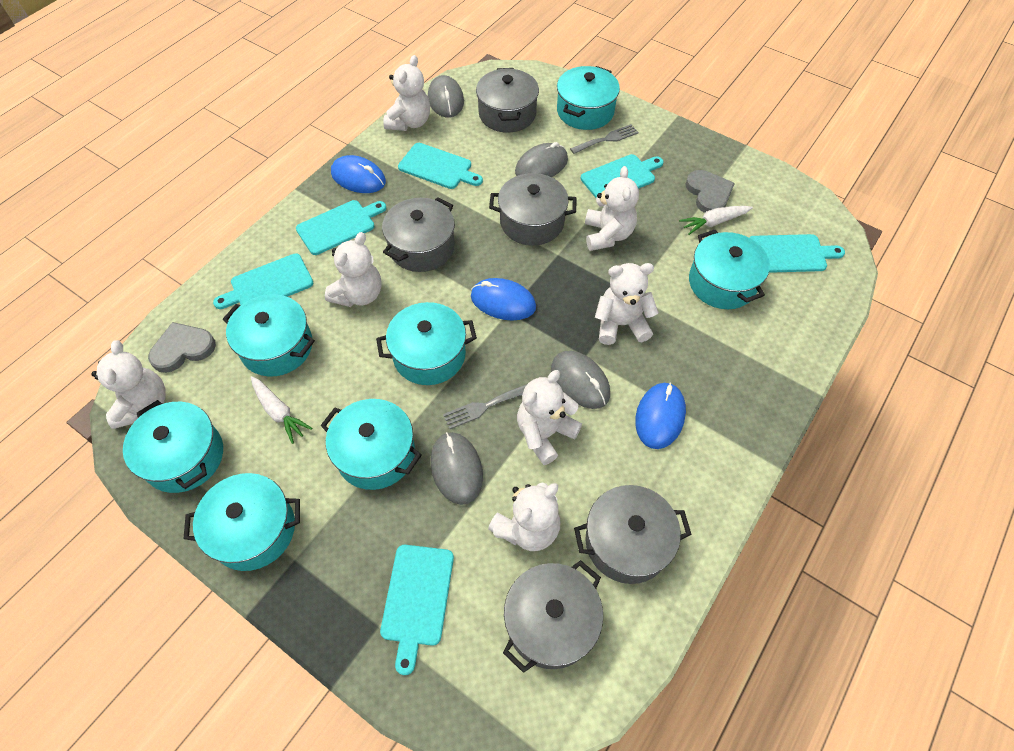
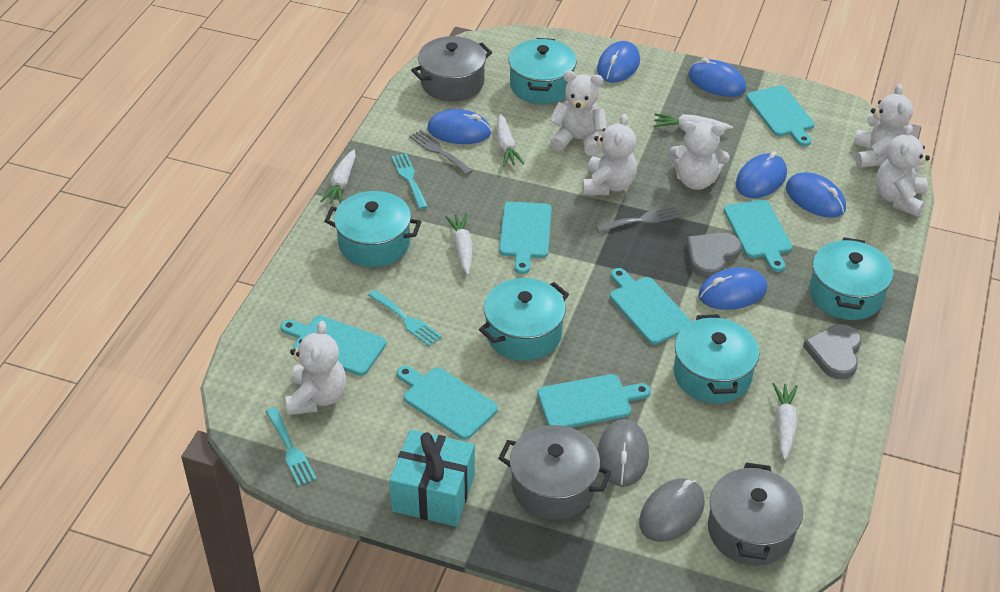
blue mouse: 3 -> 6
grey mouse: 4 -> 2
grey pot: 5 -> 3
turquoise cutting board: 6 -> 7
turquoise fork: 0 -> 3
turquoise gift: 0 -> 1
turquoise pot: 7 -> 5
white carrot: 2 -> 5
white teddy bear: 7 -> 6

